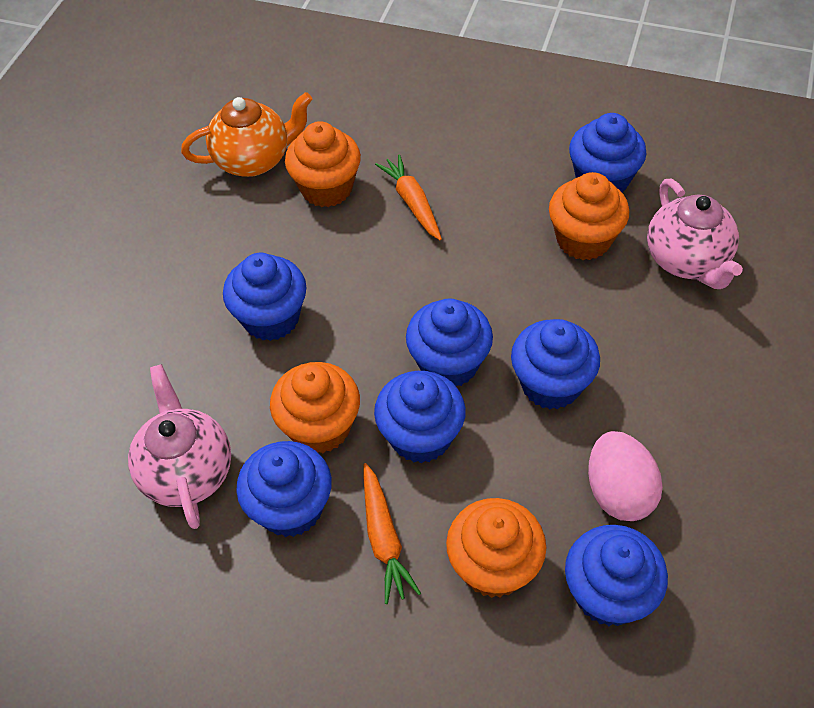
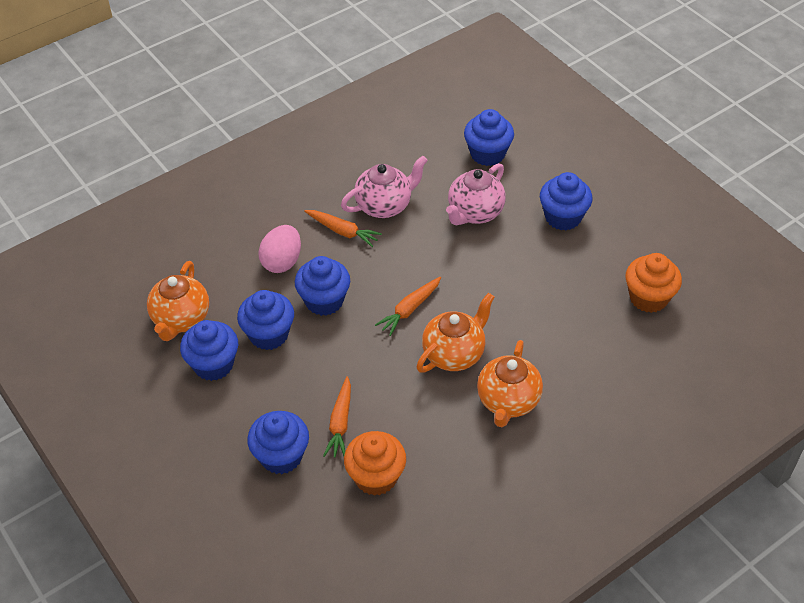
blue cupcake: 7 -> 6
orange carrot: 2 -> 3
orange cupcake: 4 -> 2
orange teapot: 1 -> 3

